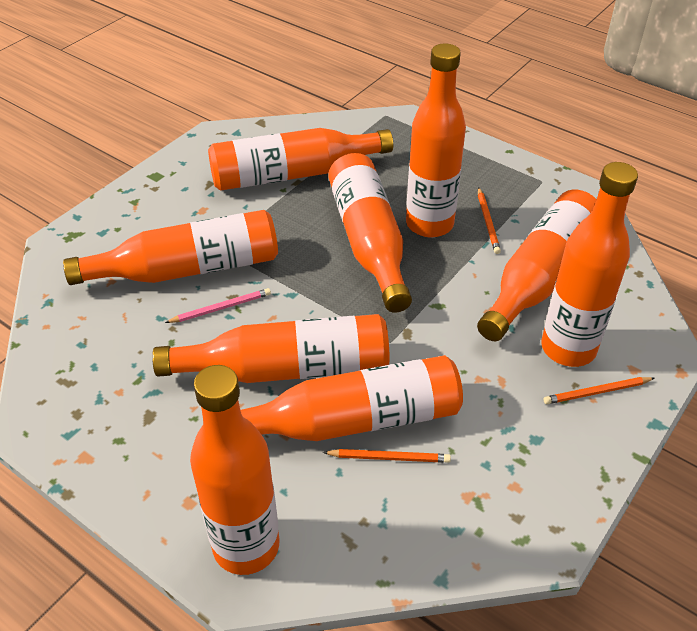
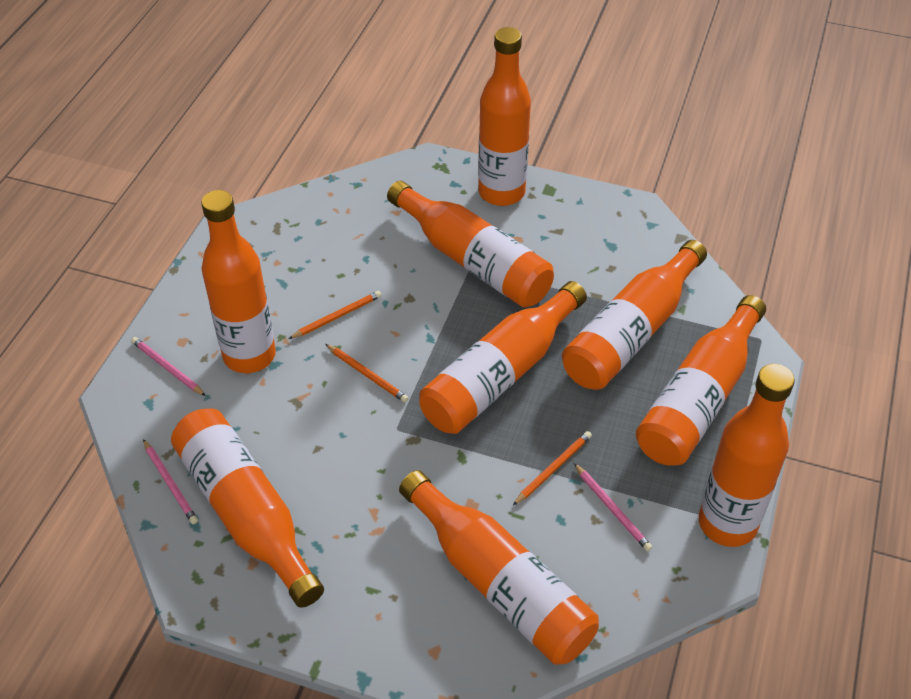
pink pencil: 1 -> 3

